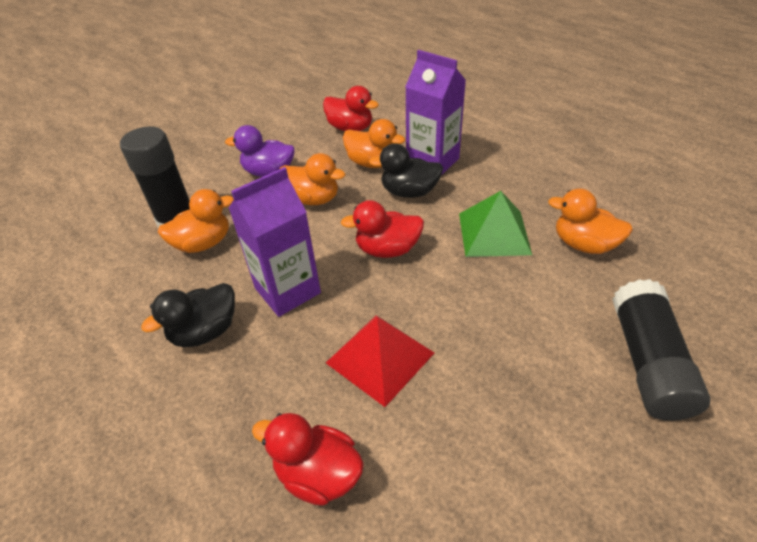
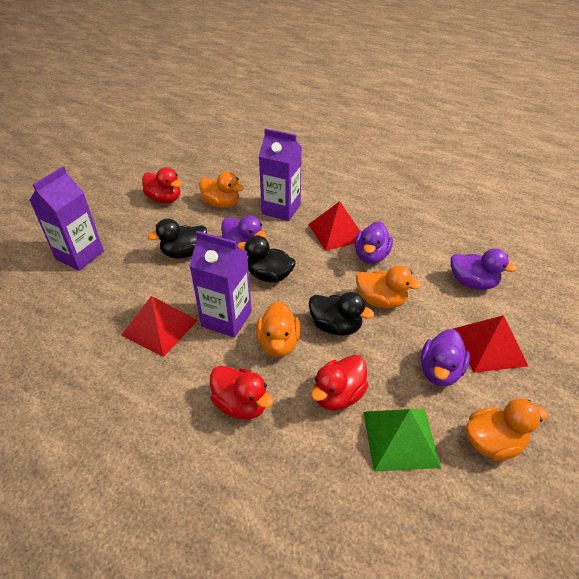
black duck: 2 -> 3
black glue stick: 2 -> 0
purple carton: 2 -> 3
purple duck: 1 -> 4
red pyramid: 1 -> 3

